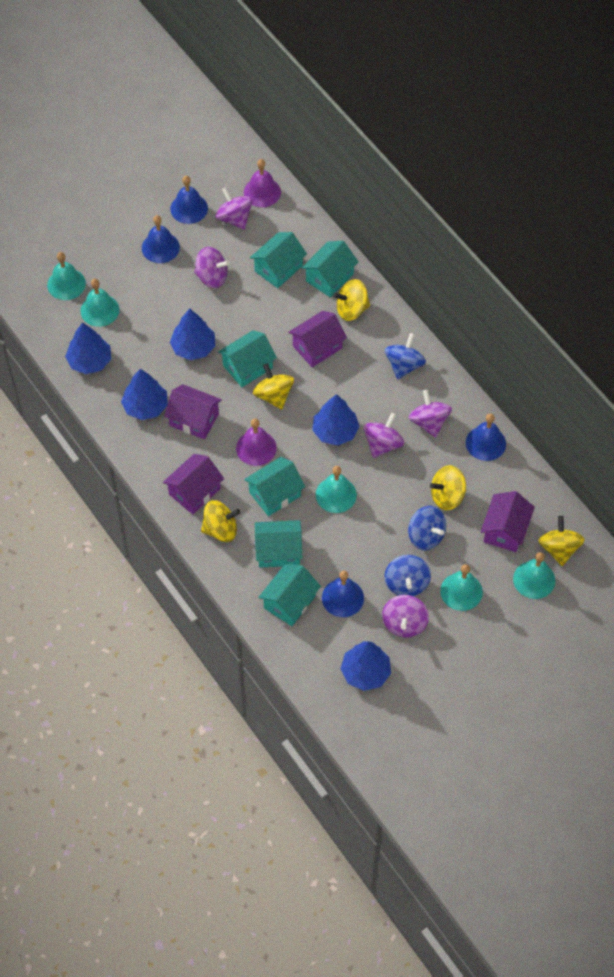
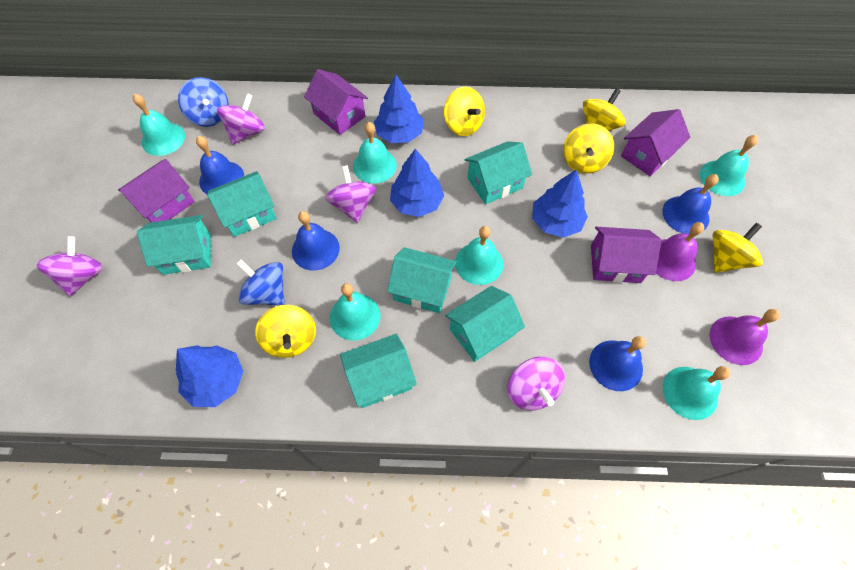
blue spinning top: 3 -> 2
blue tree: 5 -> 4
purple spinning top: 5 -> 4
turquoise bell: 5 -> 6

